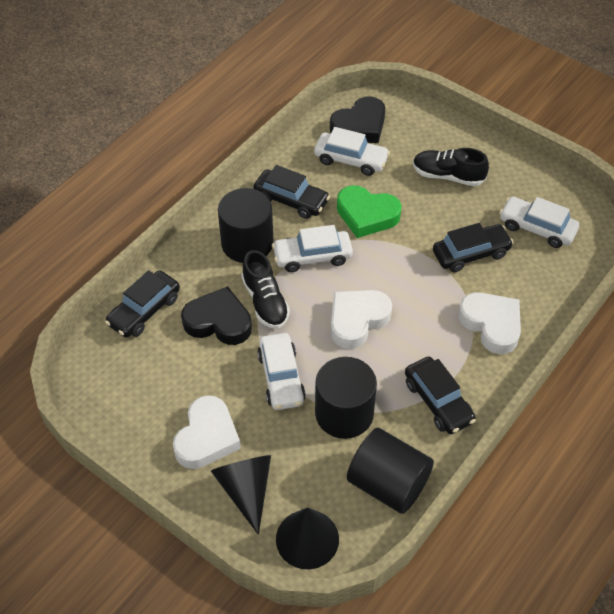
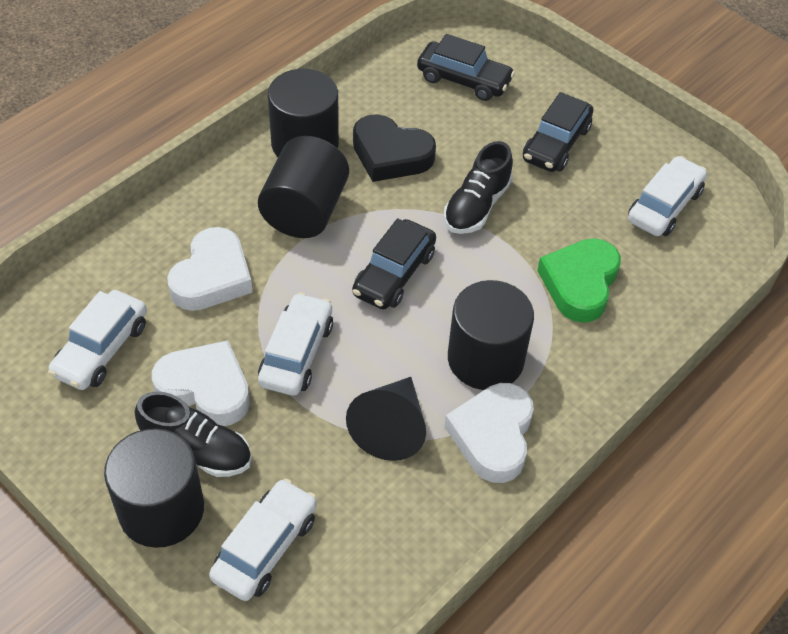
black car: 4 -> 3
black cone: 2 -> 1
black cylinder: 3 -> 4
black heart: 2 -> 1

